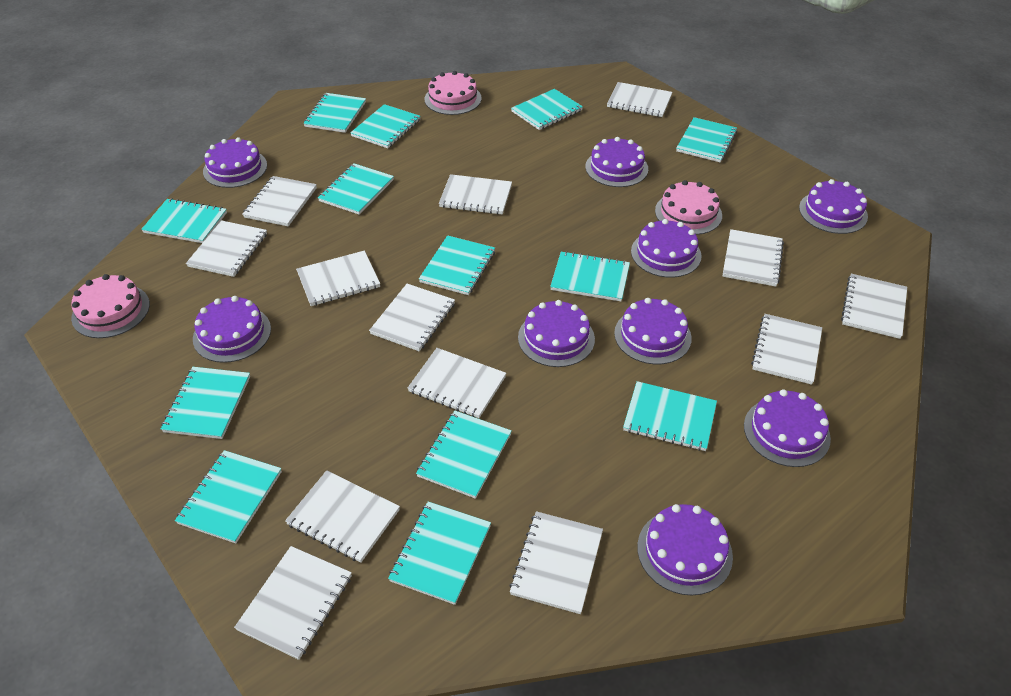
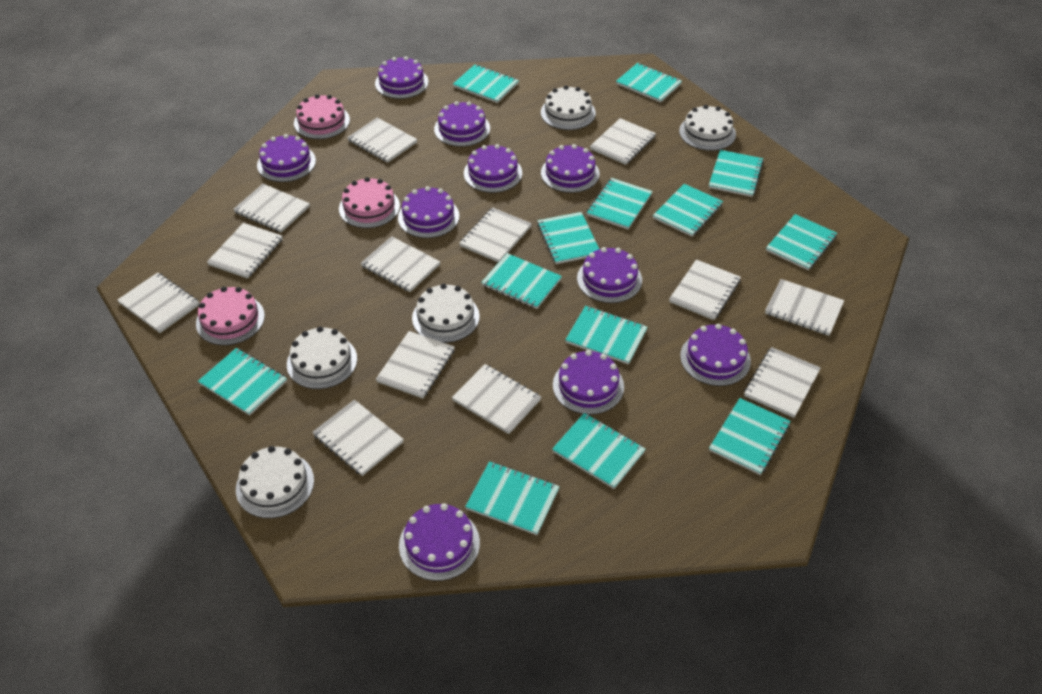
purple cake: 9 -> 10
white cake: 0 -> 5

